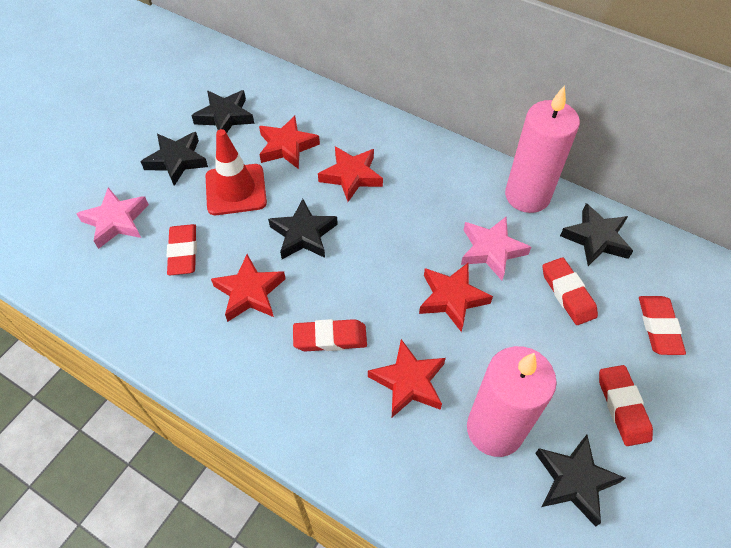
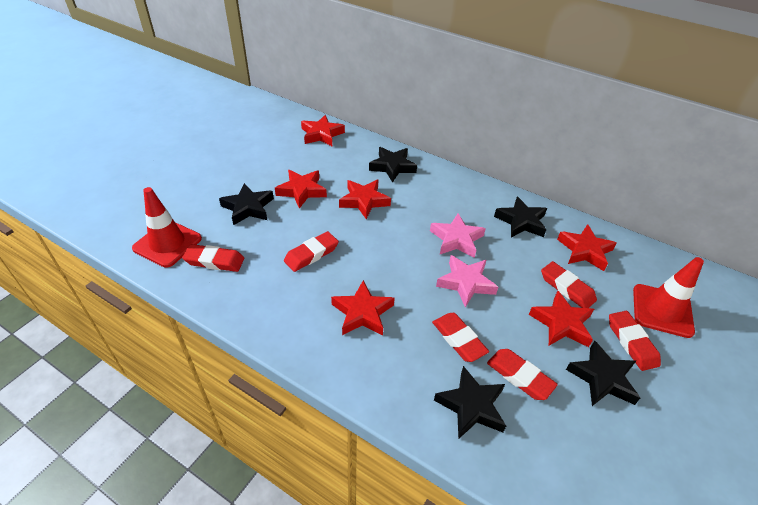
pink candle: 2 -> 0
red eraser: 5 -> 6
red star: 5 -> 6
red traffic cone: 1 -> 2

